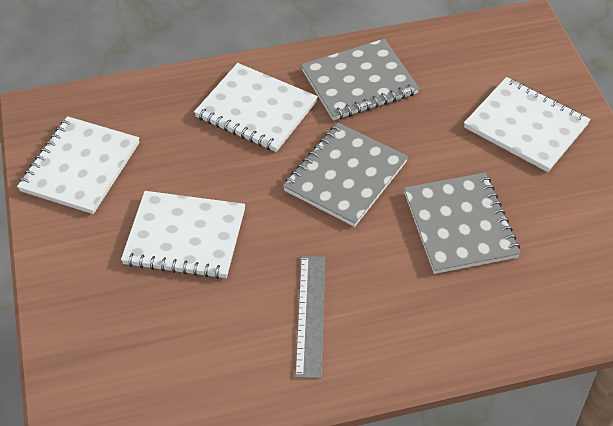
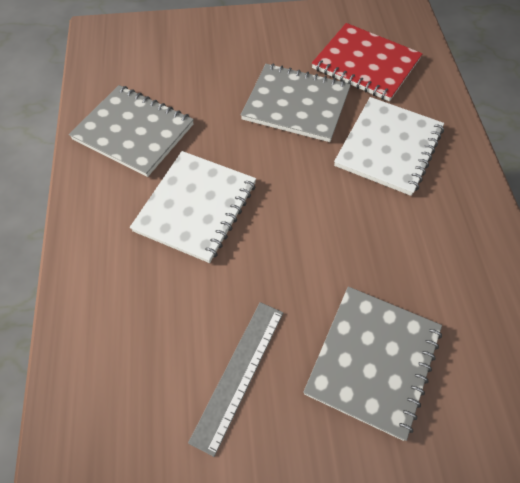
red notebook: 0 -> 1
white notebook: 4 -> 2

